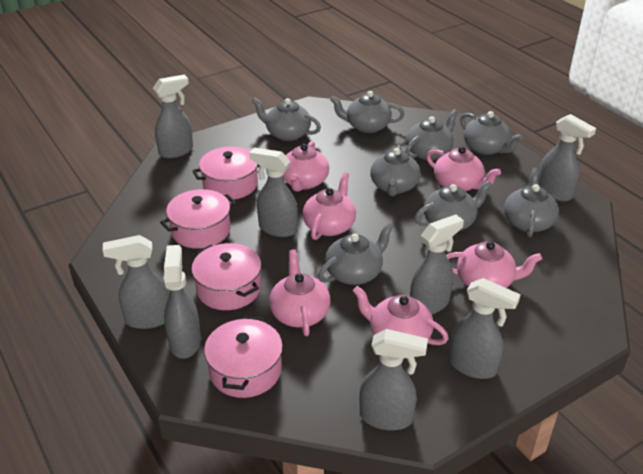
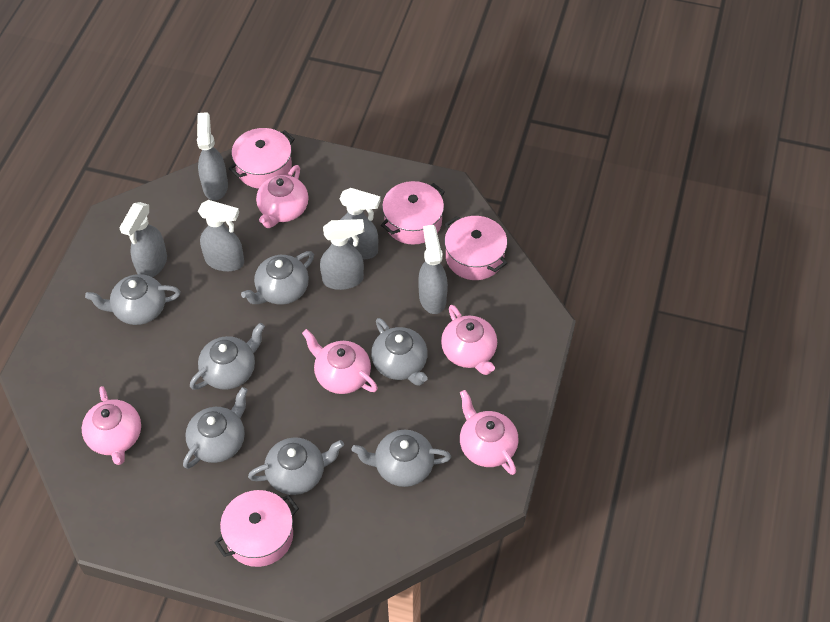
grey spray bottle: 8 -> 6
grey teapot: 8 -> 7
pink teapot: 6 -> 5

